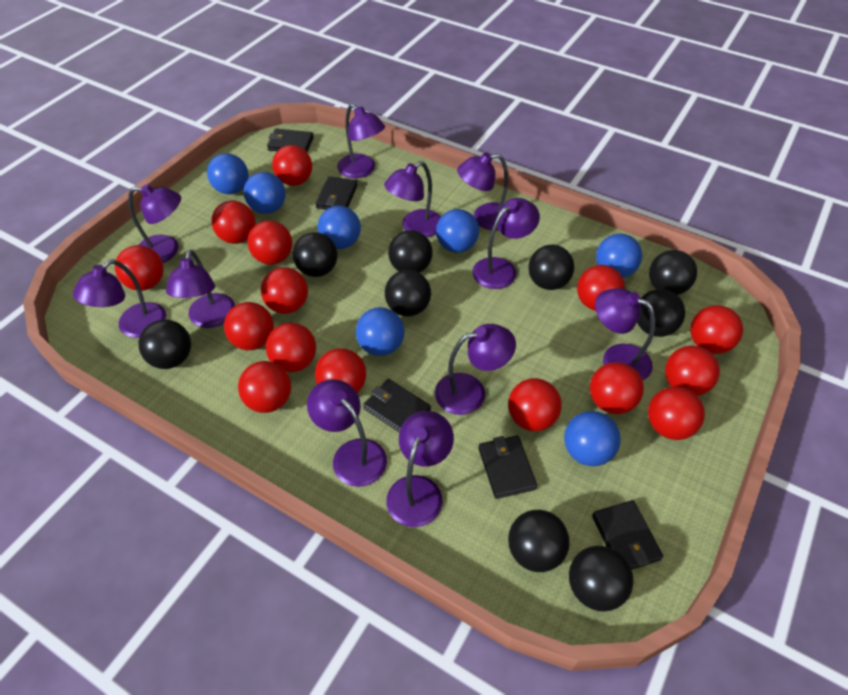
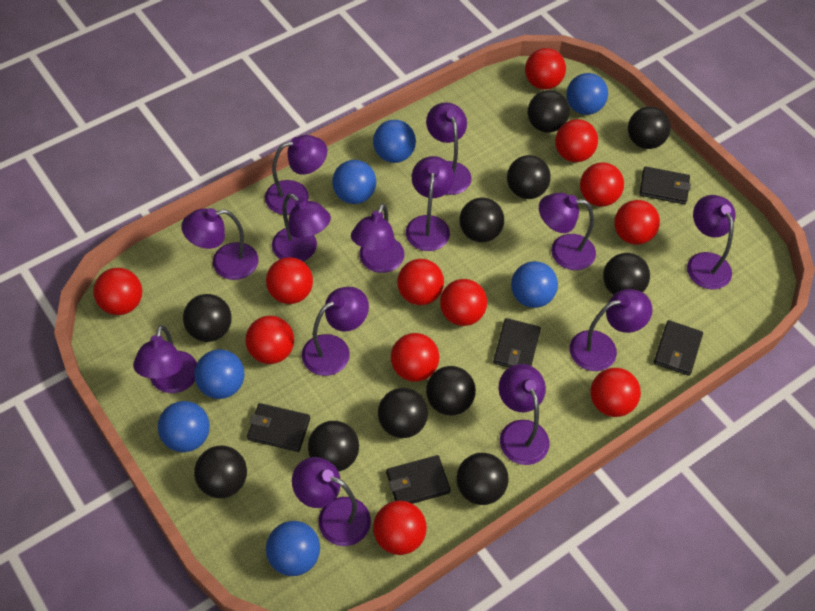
black ball: 9 -> 11
purple lamp: 11 -> 13
red ball: 15 -> 12

